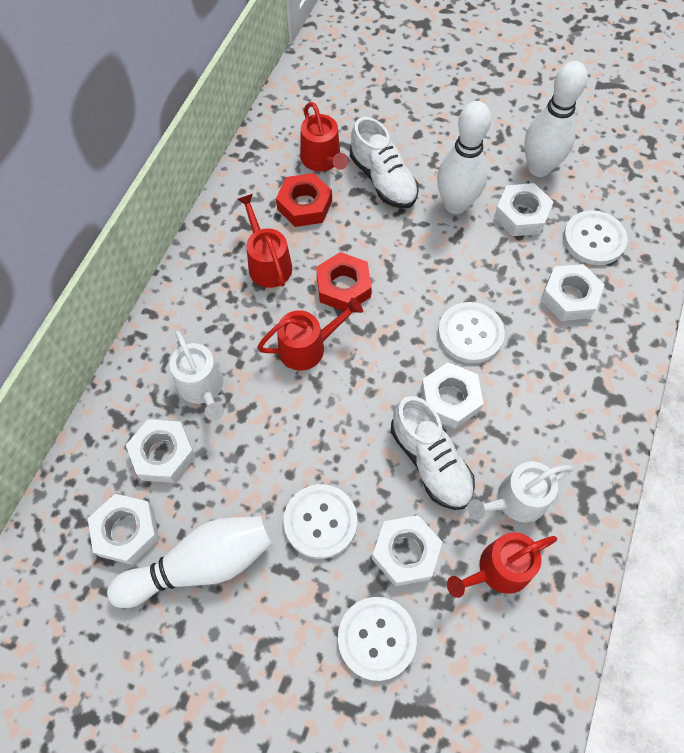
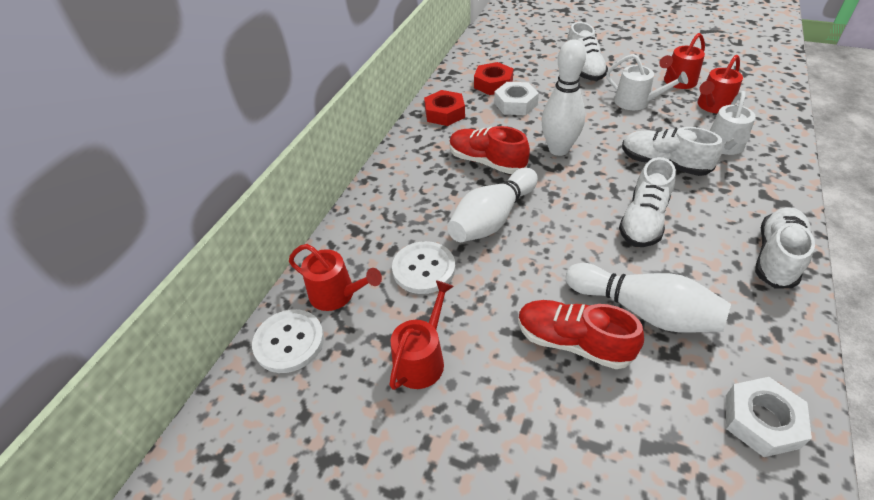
red shoe: 0 -> 2
white button: 4 -> 2
white nut: 6 -> 2
white shoe: 2 -> 4

